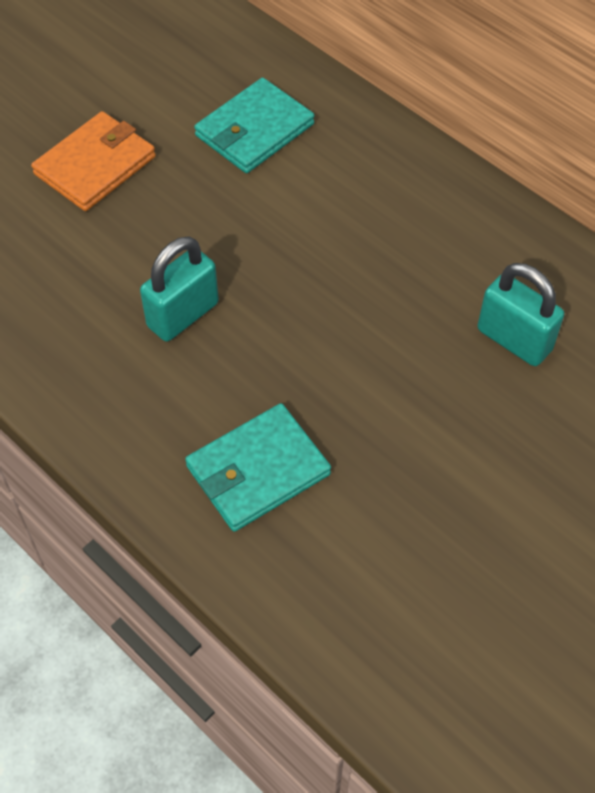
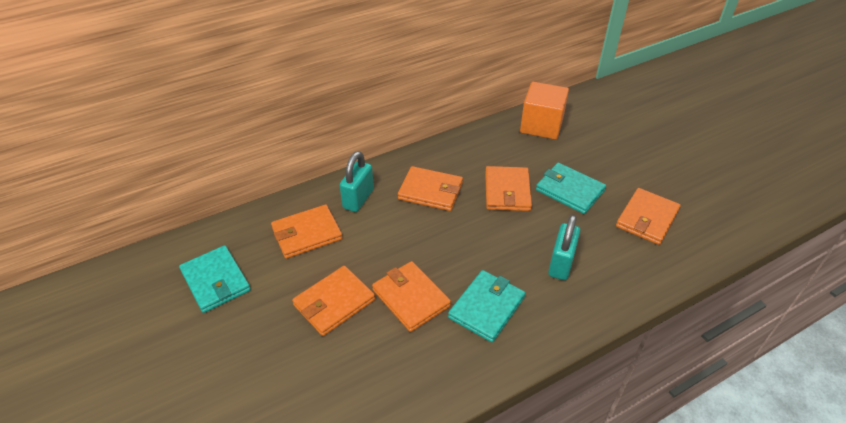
orange cube: 0 -> 1
orange wallet: 1 -> 6
turquoise wallet: 2 -> 3

